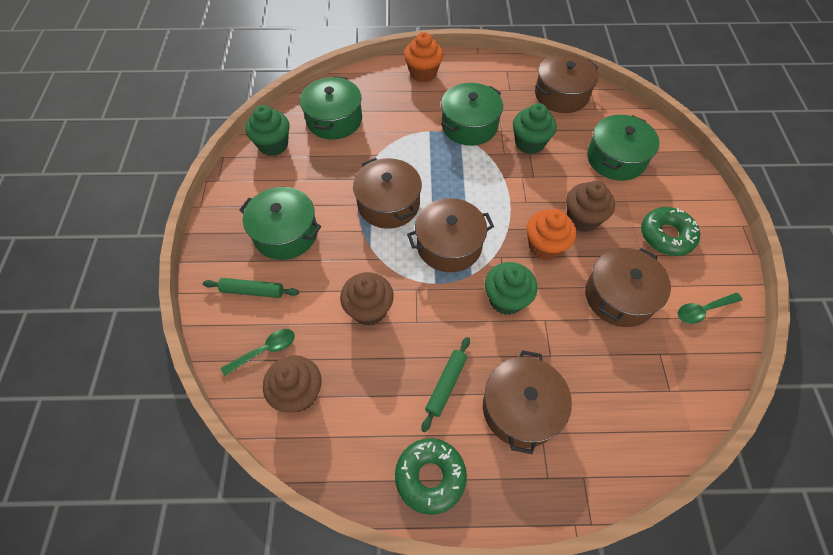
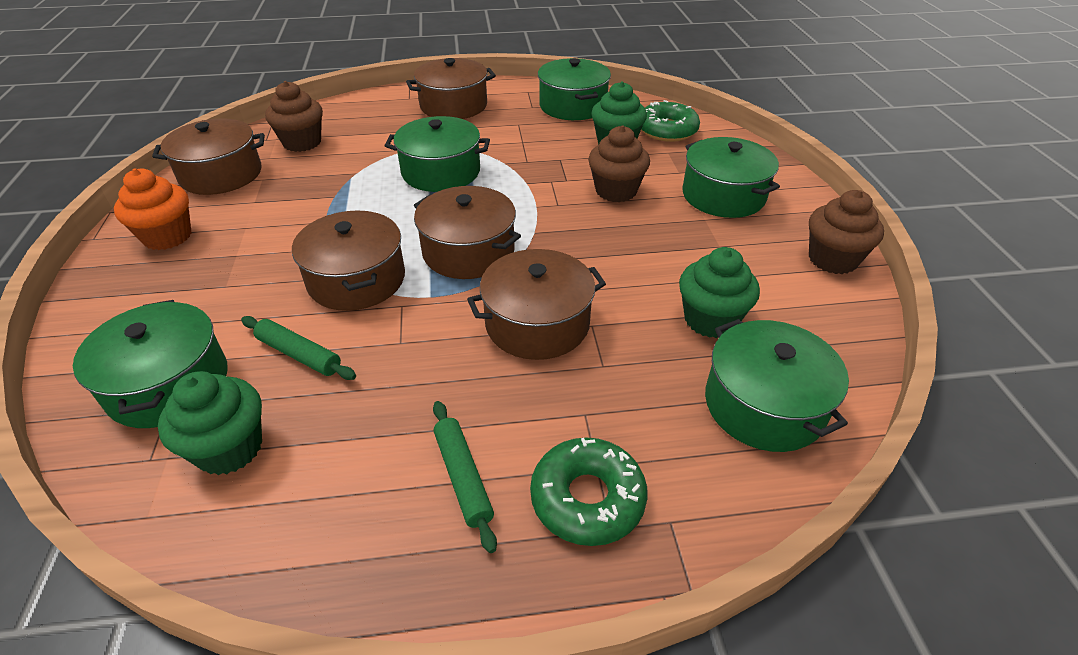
green pot: 4 -> 5
green spoon: 2 -> 0
orange cupcake: 2 -> 1

